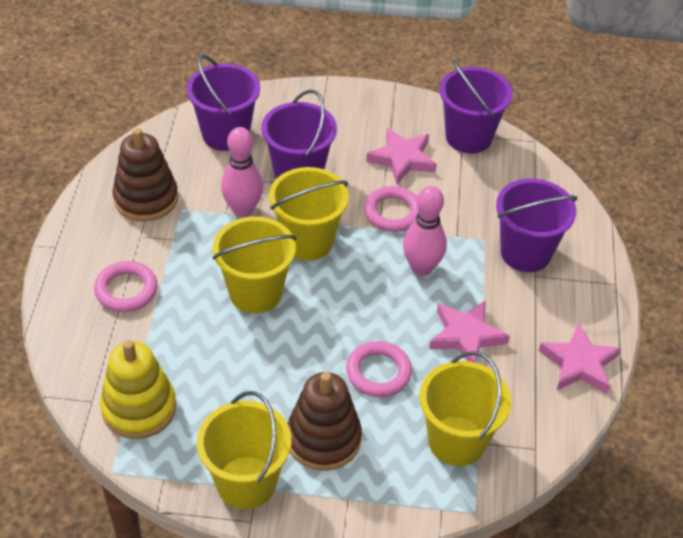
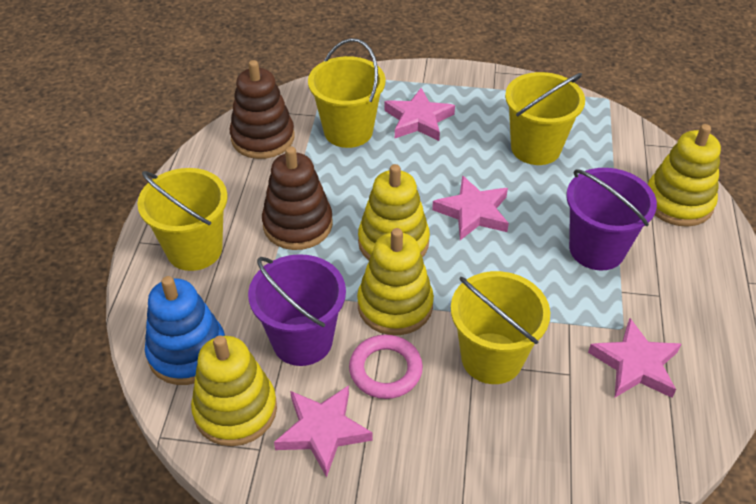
blue stacking toy: 0 -> 1
pink bowling pin: 2 -> 0
pink ring: 3 -> 1
pink star: 3 -> 4
purple bucket: 4 -> 2
yellow stacking toy: 1 -> 4

